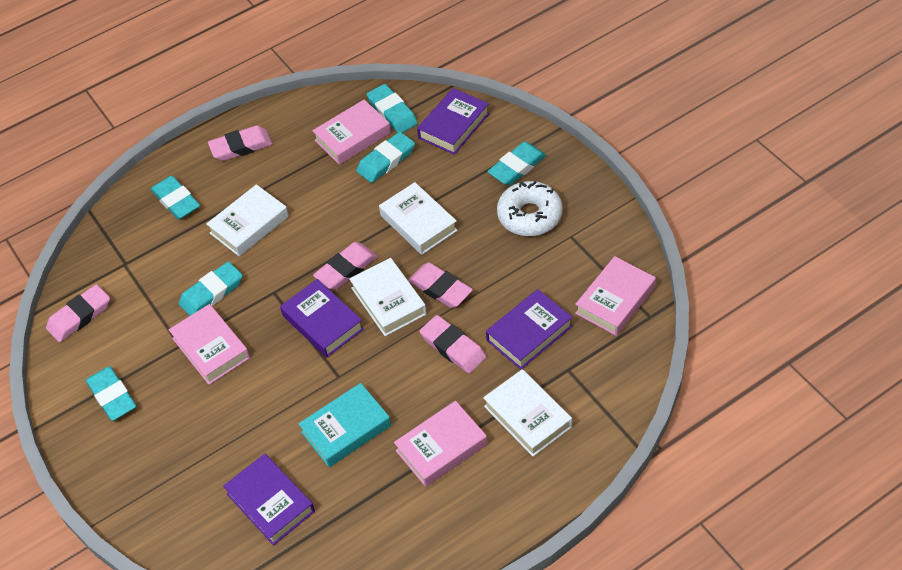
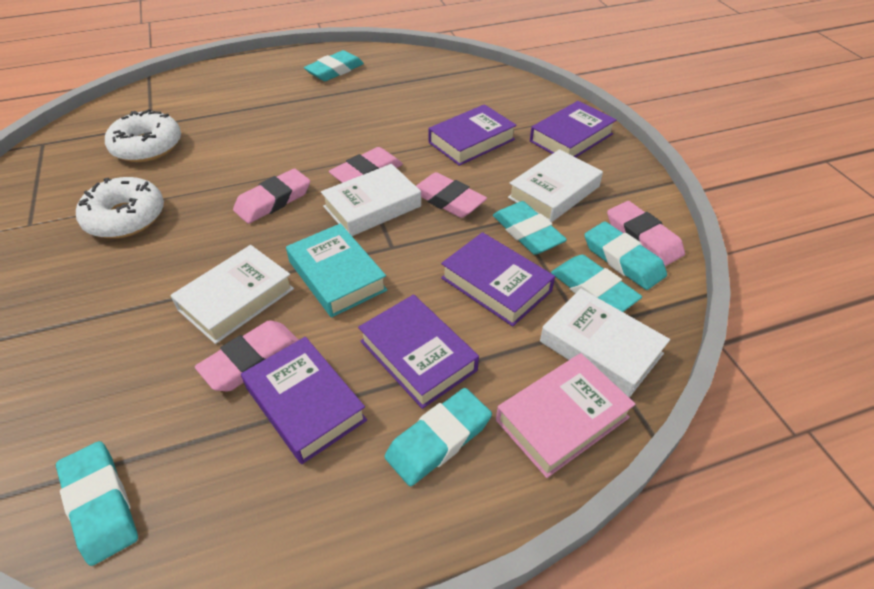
pink book: 4 -> 1
purple book: 4 -> 5
white donut: 1 -> 2

